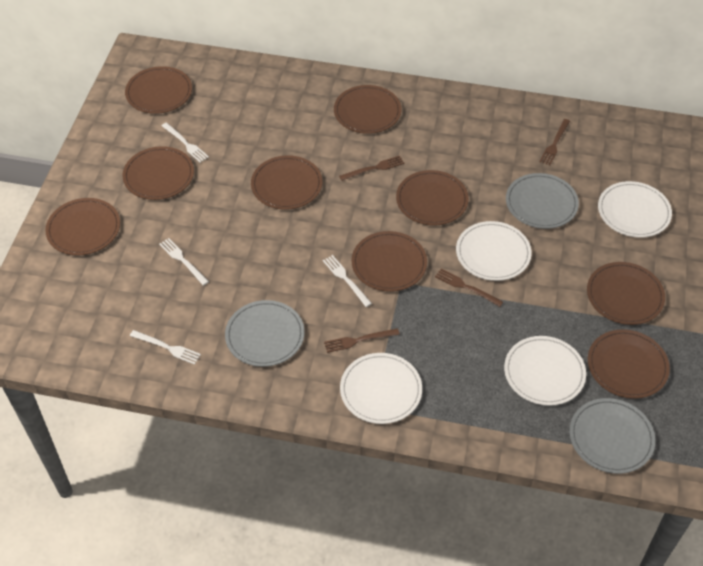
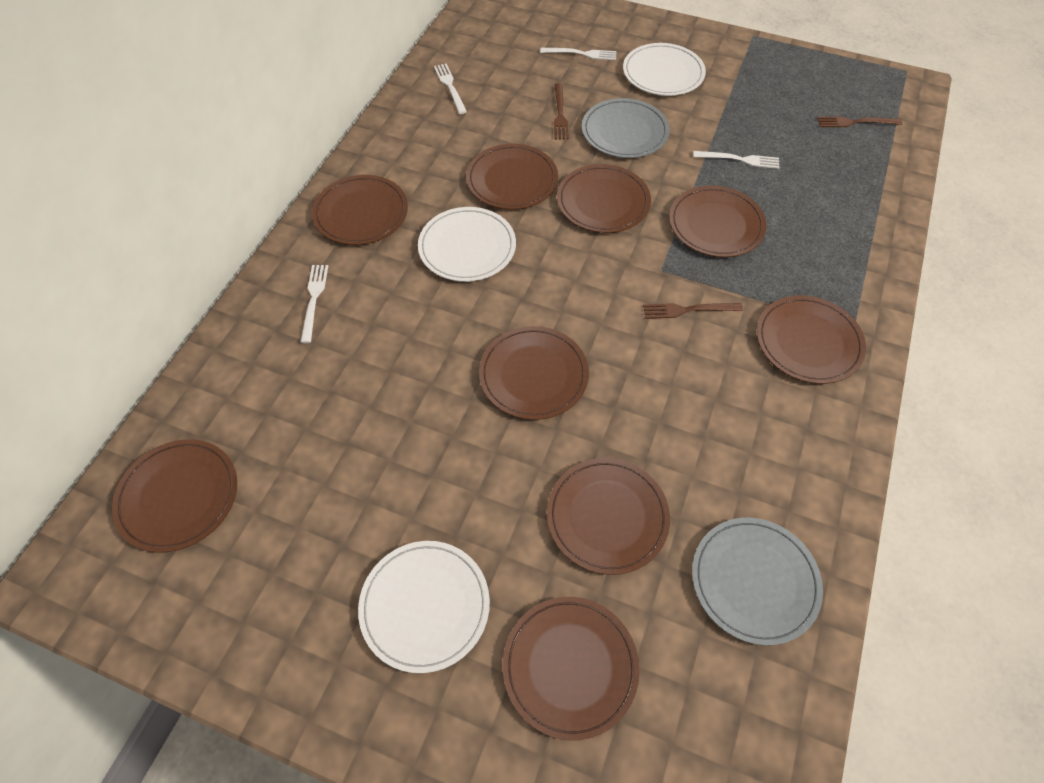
brown fork: 4 -> 3
grey plate: 3 -> 2
white plate: 4 -> 3

